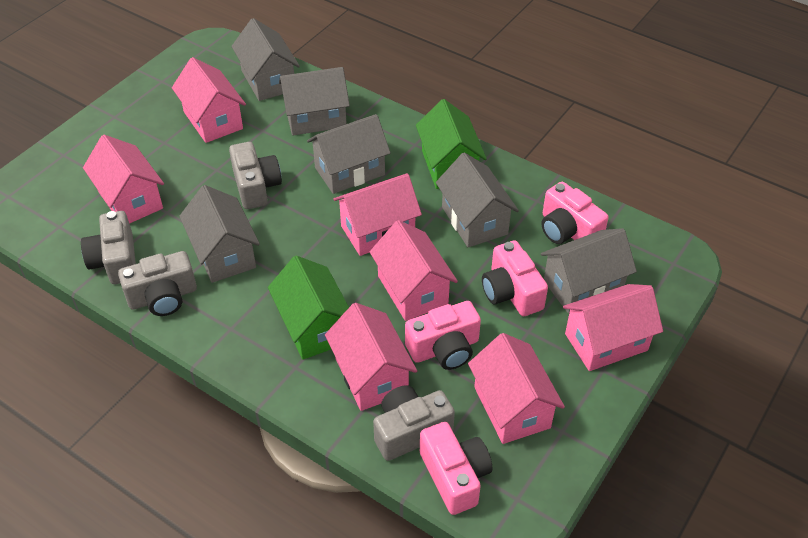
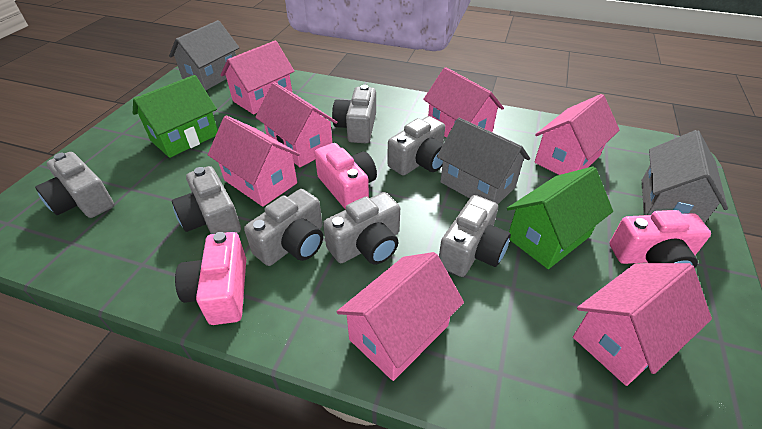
grey camera: 4 -> 7
grey house: 6 -> 3
pink camera: 4 -> 3

